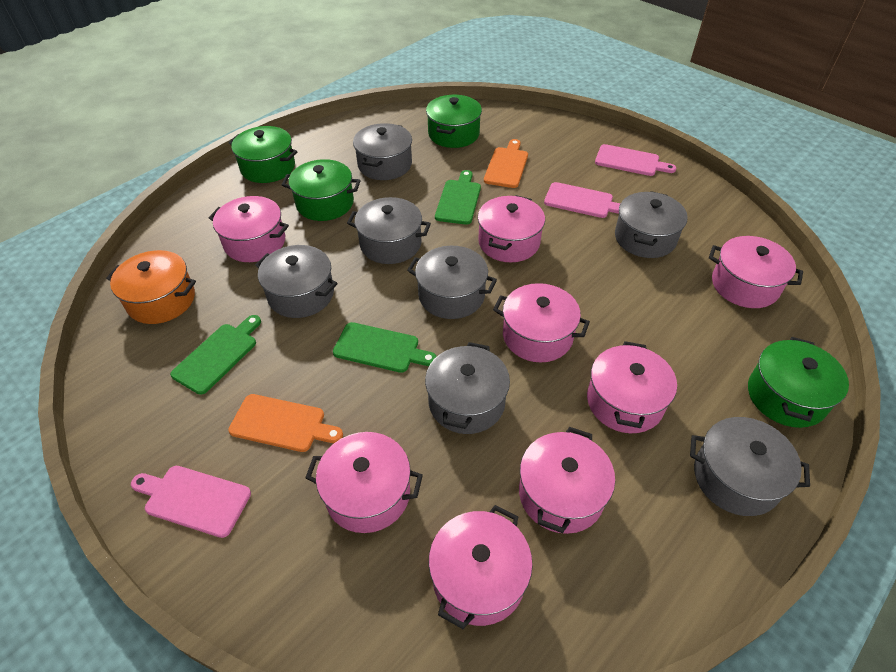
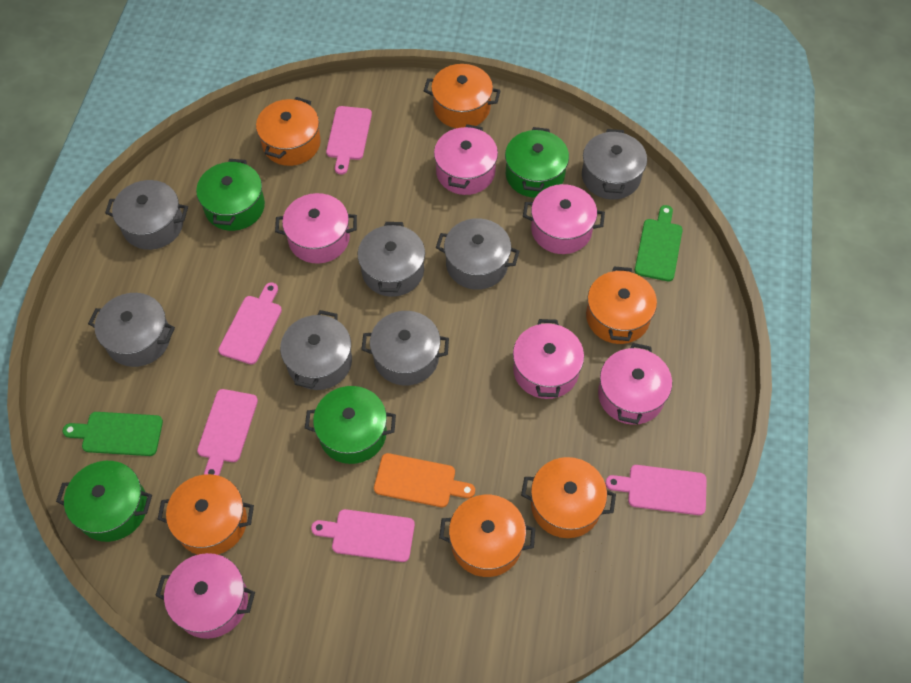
green cutting board: 3 -> 2
orange cutting board: 2 -> 1
orange pot: 1 -> 6
pink cutting board: 3 -> 5
pink pot: 8 -> 6

